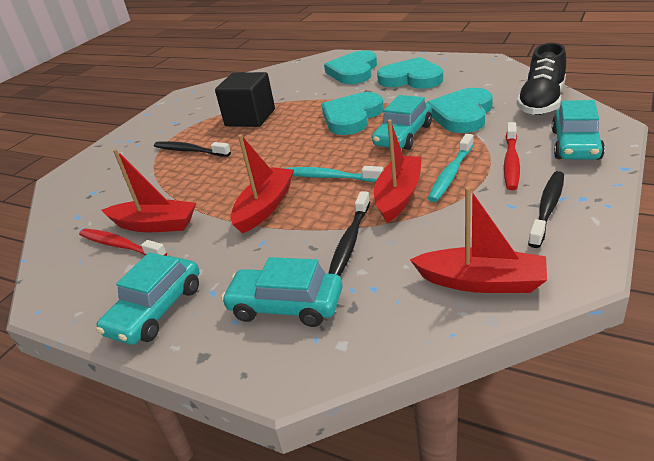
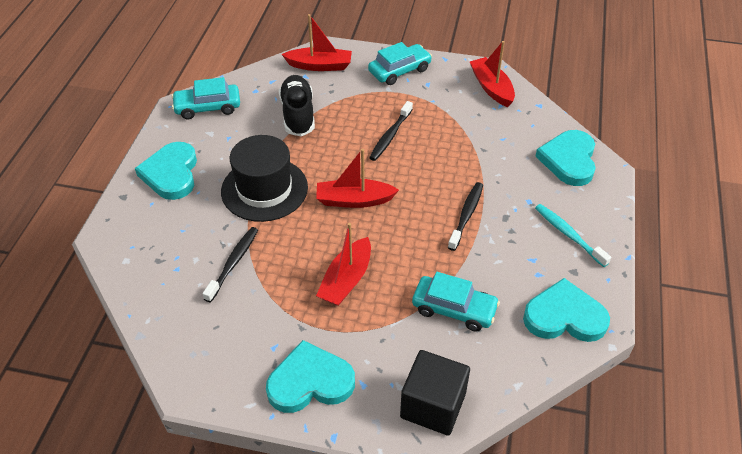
black hat: 0 -> 1
red toothbrush: 2 -> 0
turquoise car: 4 -> 3
turquoise toothbrush: 2 -> 1

